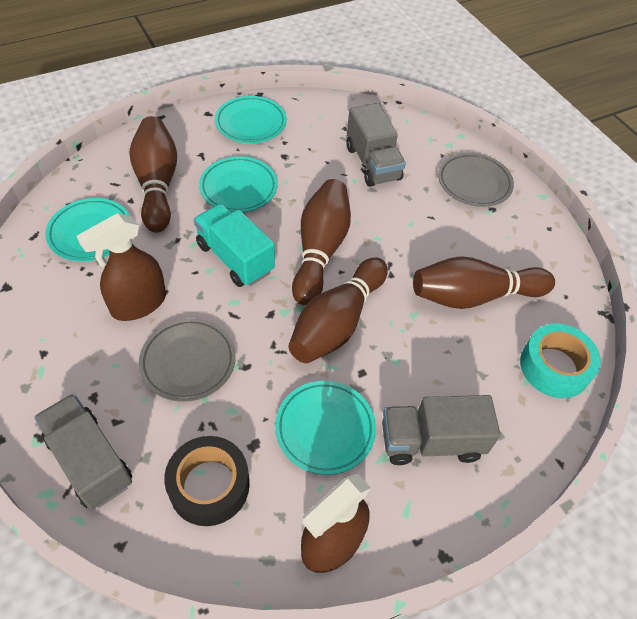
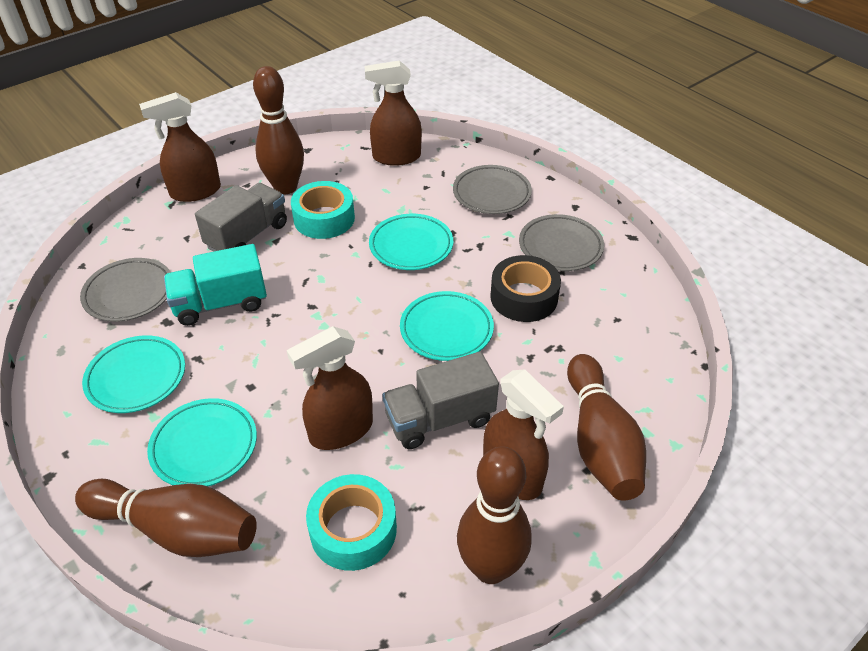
brown spray bottle: 2 -> 4
grey plate: 2 -> 3
grey truck: 3 -> 2
turquoise tape: 1 -> 2

